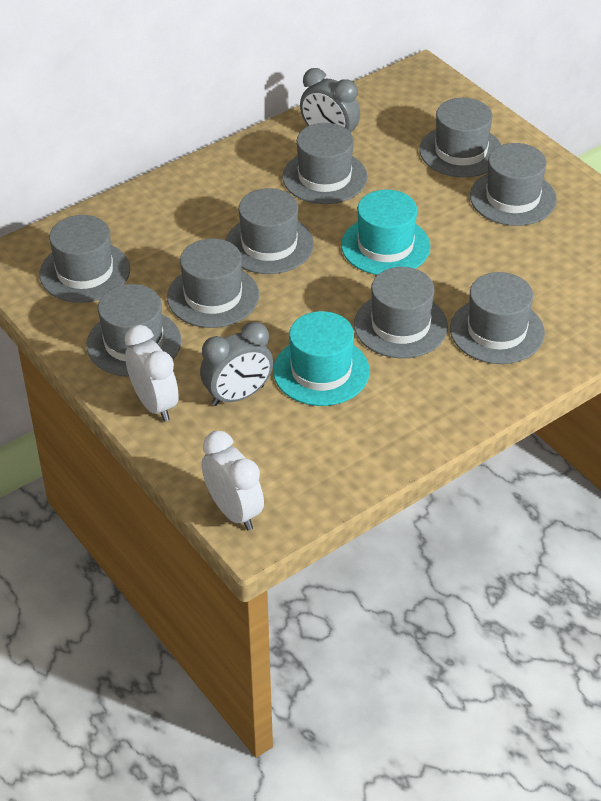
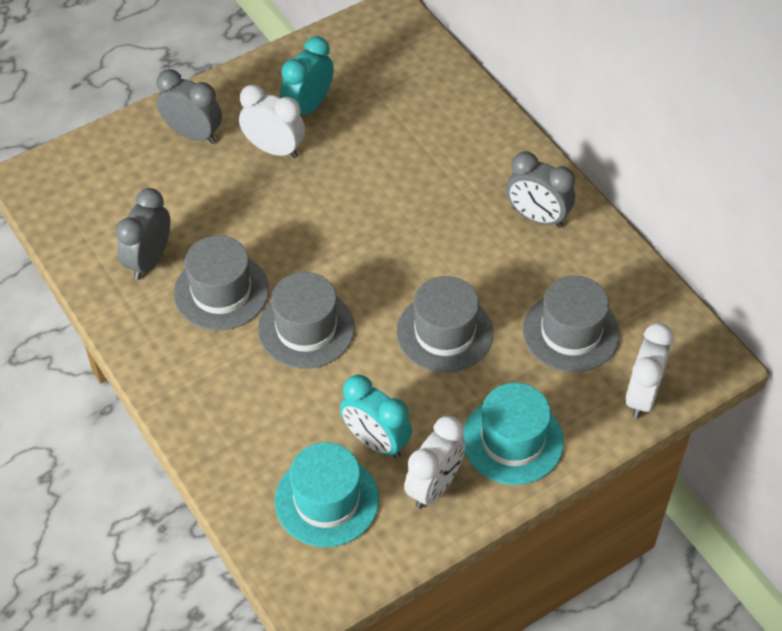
grey clock: 2 -> 3
grey hat: 9 -> 4
turquoise clock: 0 -> 2
white clock: 2 -> 3

